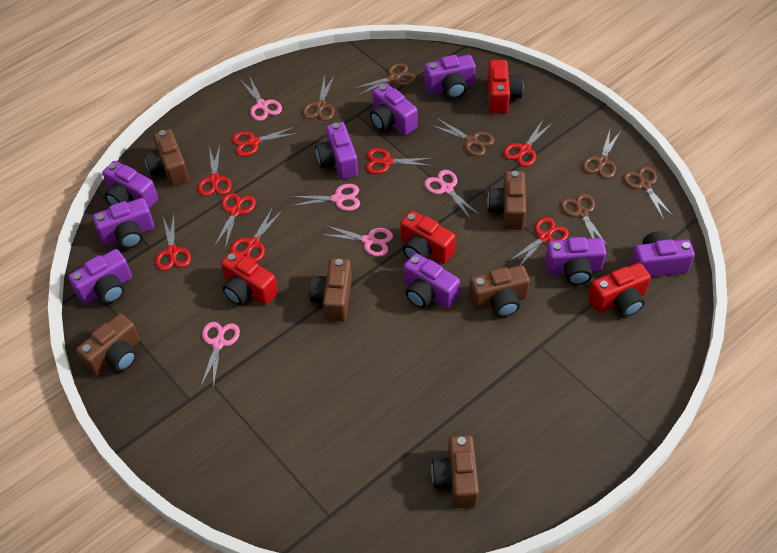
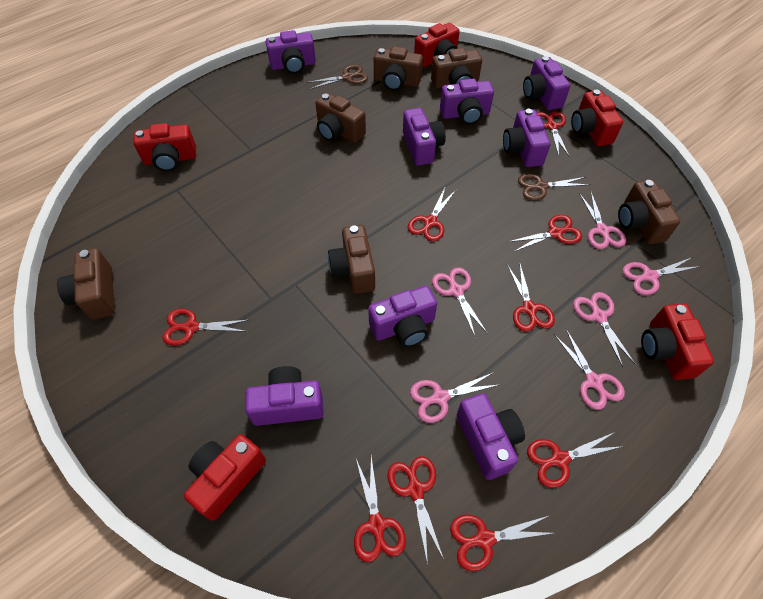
brown scissors: 6 -> 2
pink scissors: 5 -> 6
purple camera: 9 -> 8
red camera: 4 -> 5
red scissors: 8 -> 9

